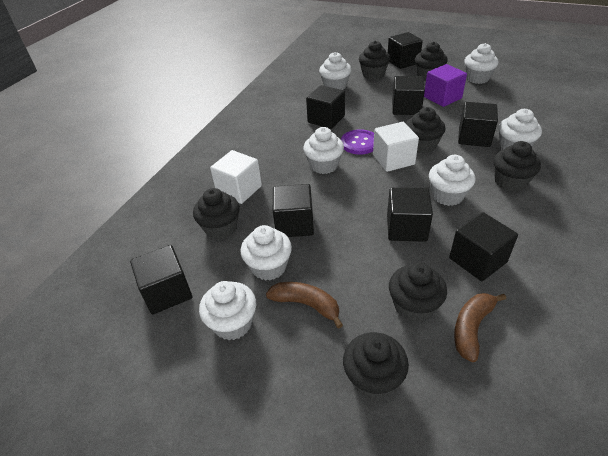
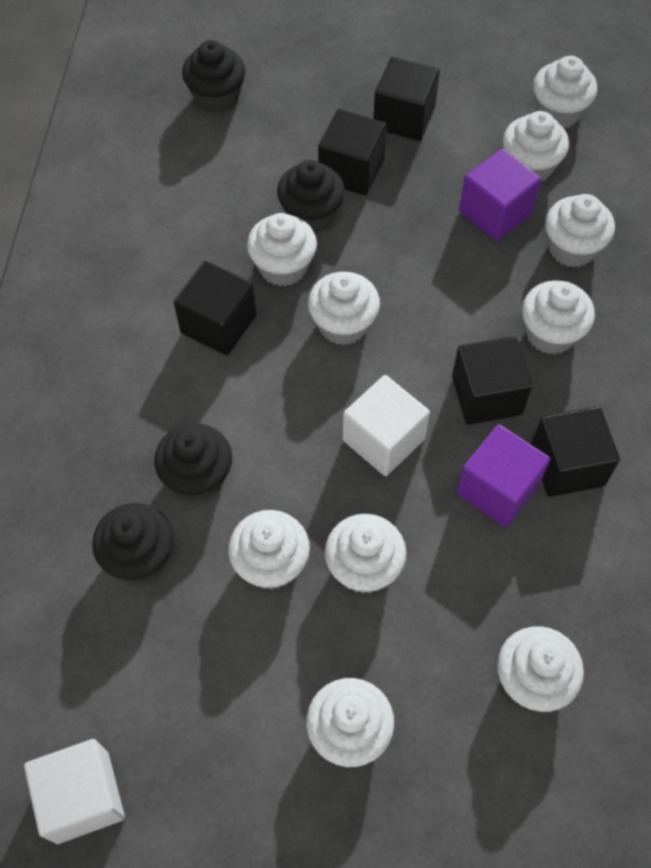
black cube: 8 -> 5
black cupcake: 7 -> 4
brown banana: 2 -> 0
purple button: 1 -> 0
purple cube: 1 -> 2
white cupcake: 7 -> 10

